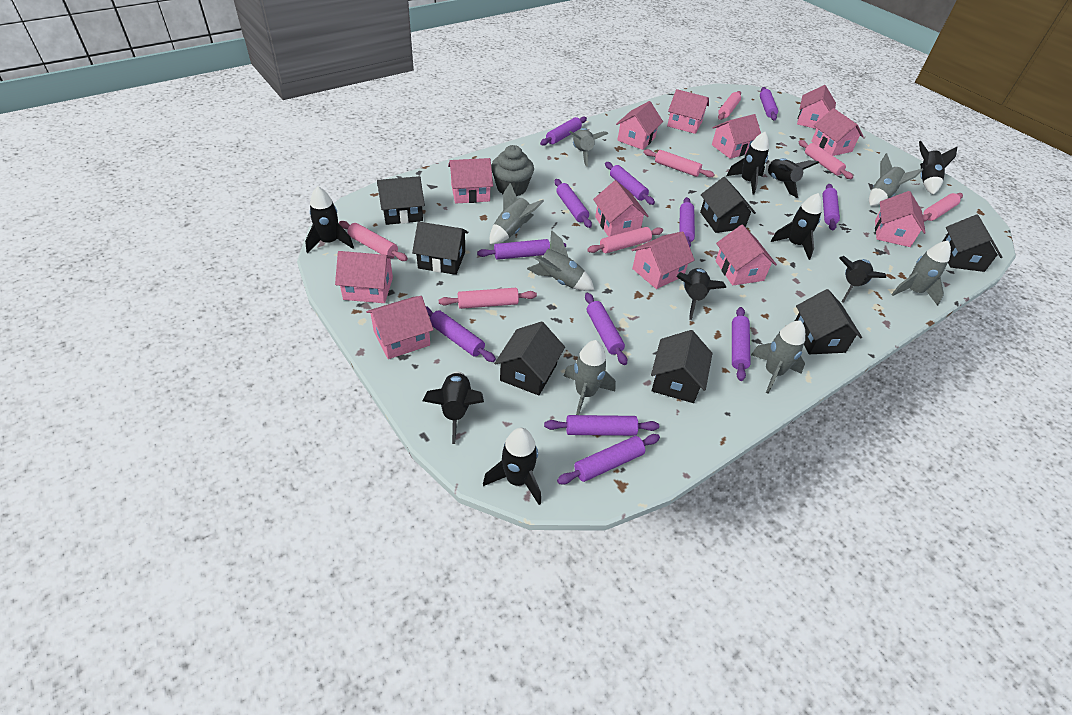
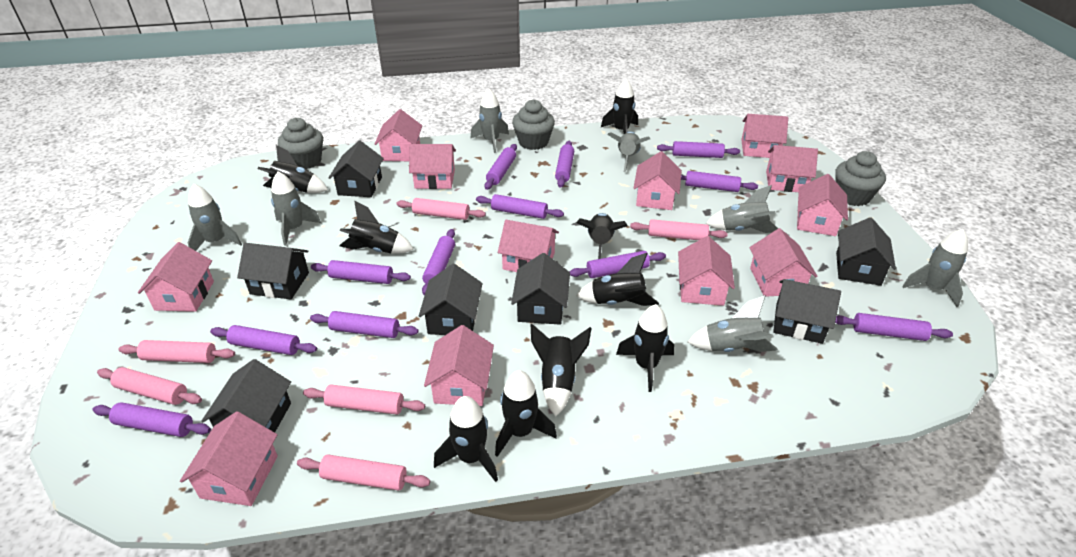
grey cupcake: 1 -> 3
pink rolling pin: 7 -> 6

